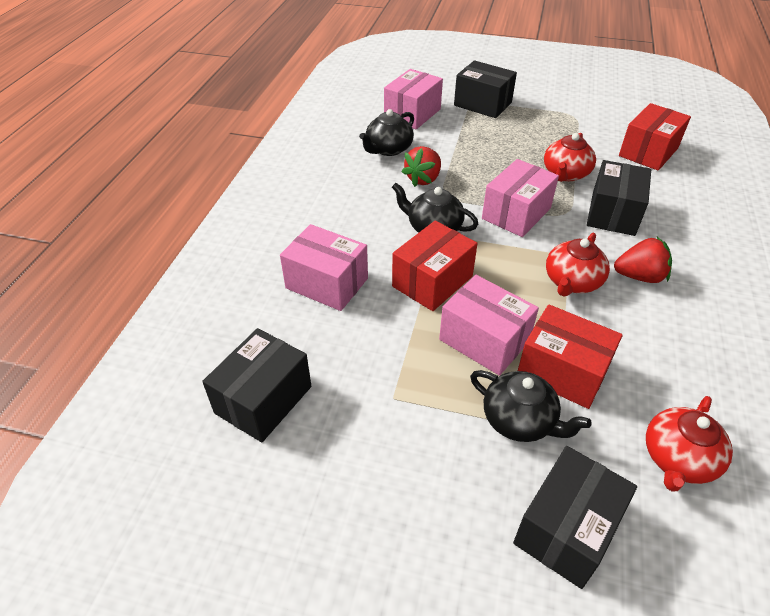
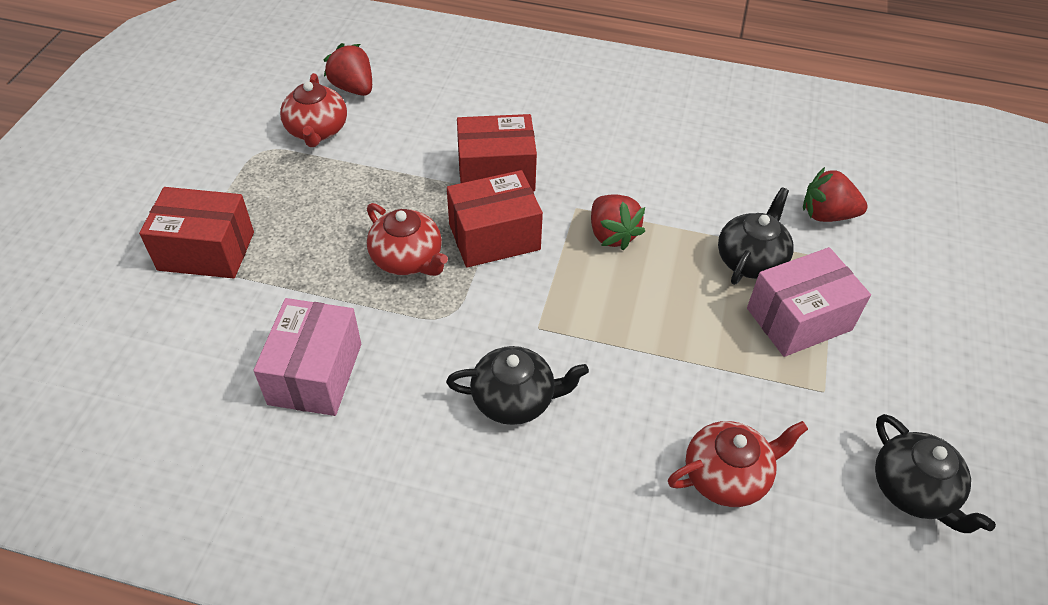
black box: 4 -> 0
pink box: 4 -> 2
red strawberry: 2 -> 3

